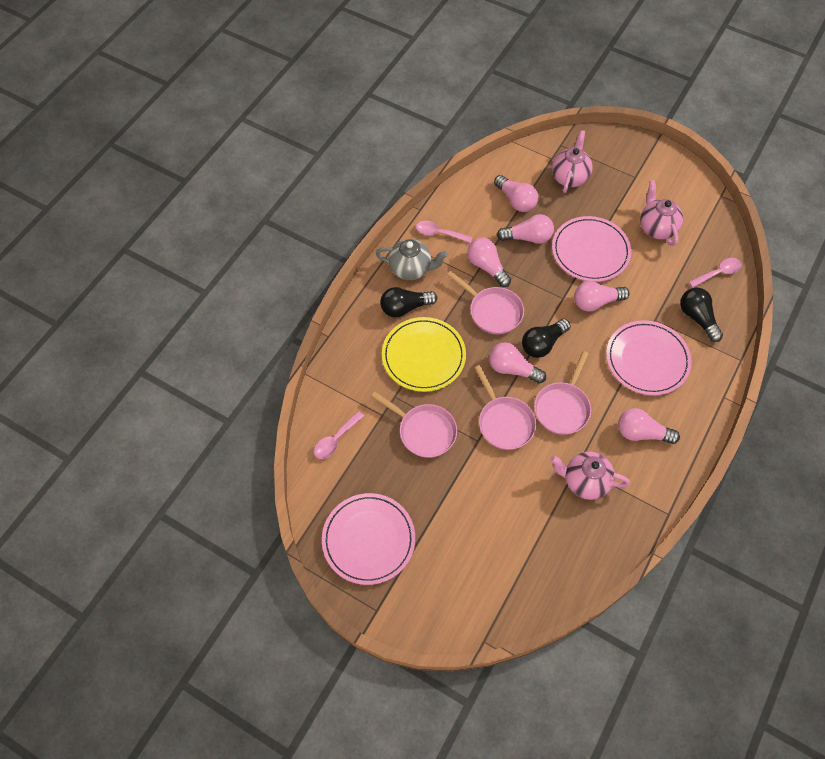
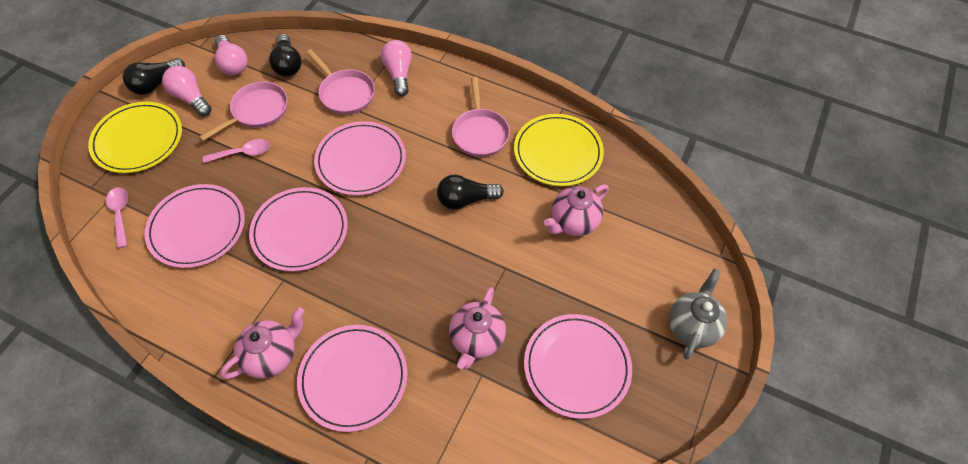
pink light bulb: 6 -> 3
pink pan: 4 -> 3
pink plate: 3 -> 5
pink spoon: 3 -> 2
yellow plate: 1 -> 2

